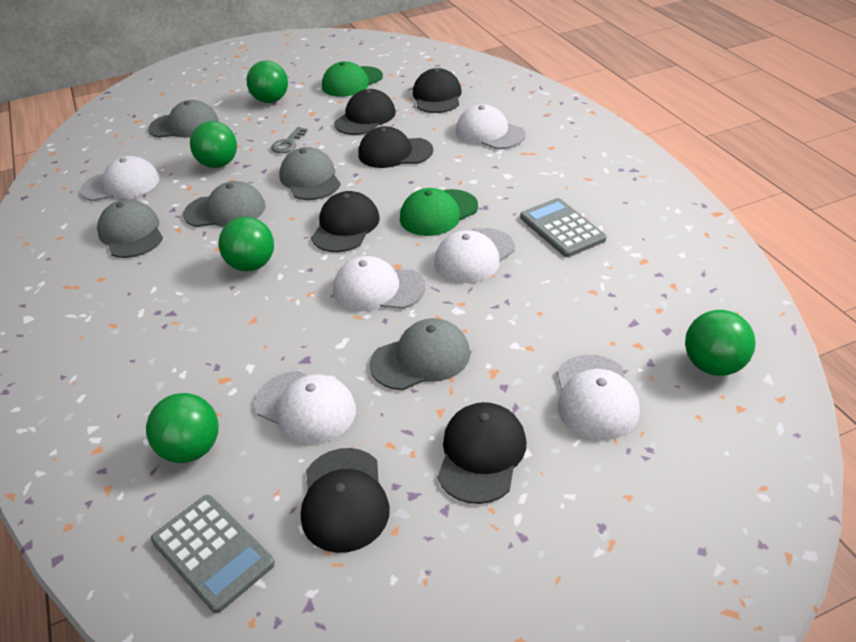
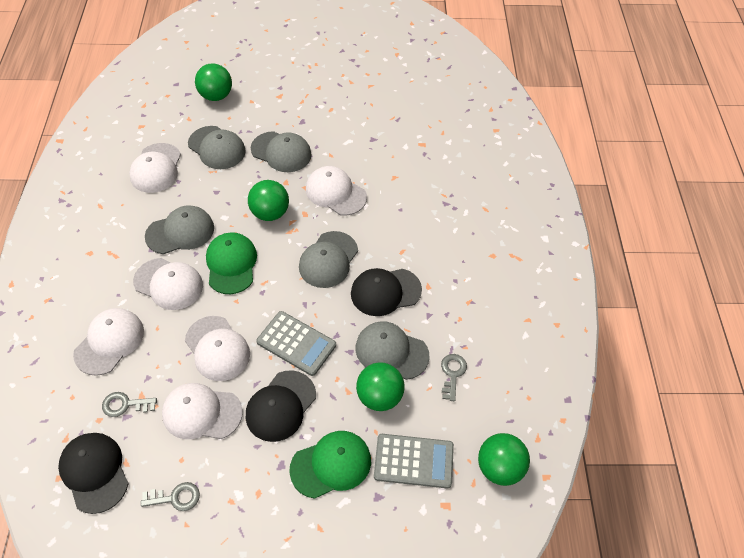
black cap: 6 -> 3
green ball: 5 -> 4
grey key: 1 -> 3

